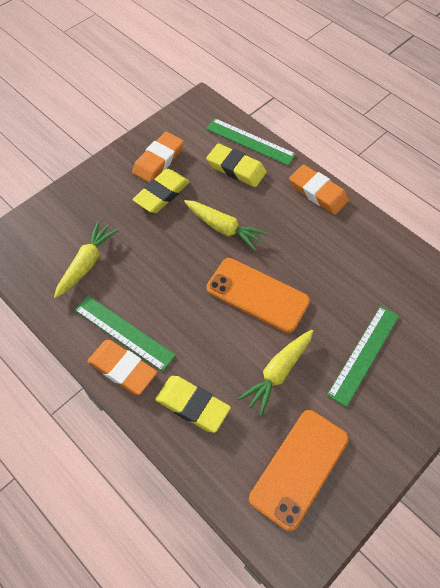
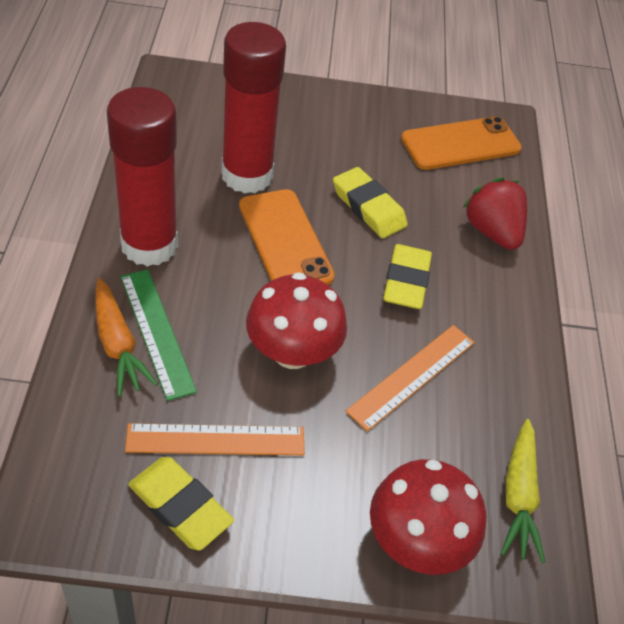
green ruler: 3 -> 1
orange carrot: 0 -> 1
orange eraser: 3 -> 0
orange ruler: 0 -> 2
red glue stick: 0 -> 2
red mushroom: 0 -> 2
red strawberry: 0 -> 1
yellow carrot: 3 -> 1

